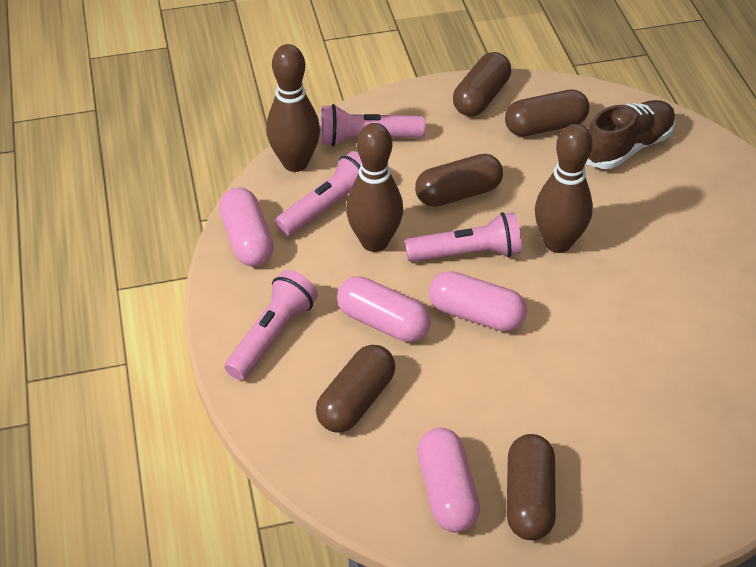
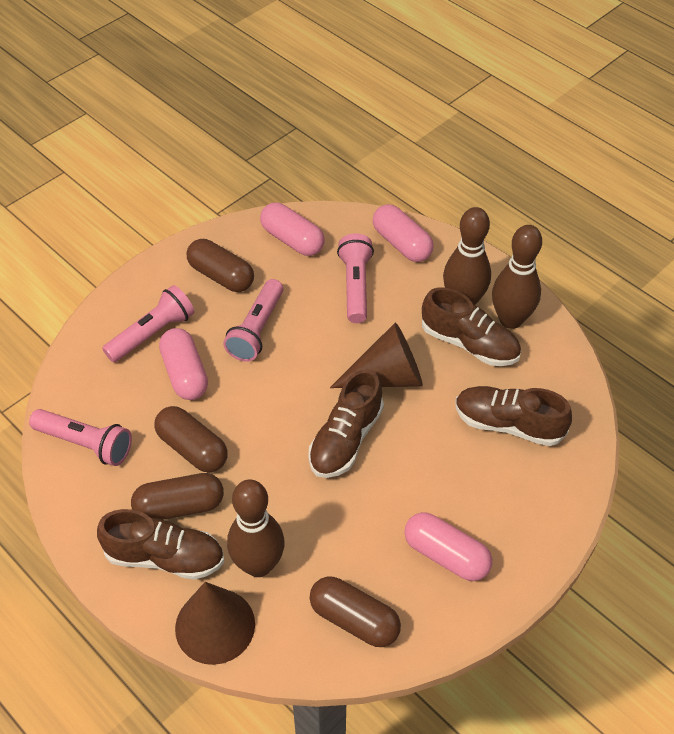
brown capsule: 5 -> 4
brown cone: 0 -> 2
brown shoe: 1 -> 4

